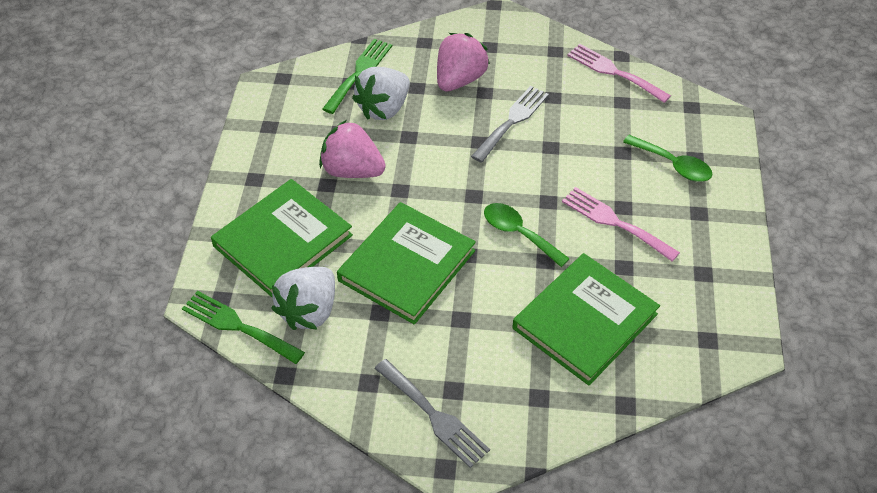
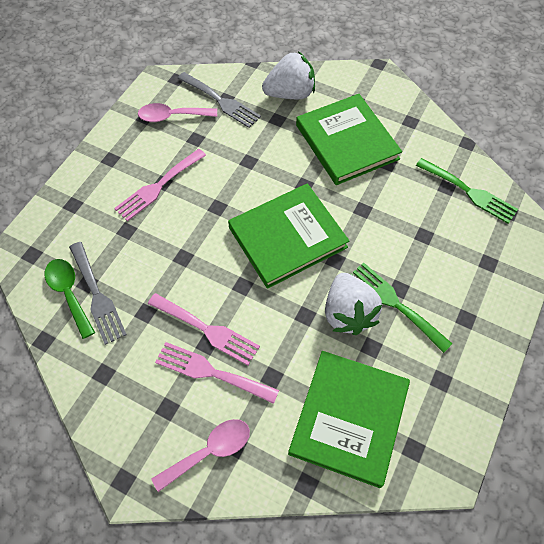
green spoon: 2 -> 1
pink fork: 2 -> 3
pink spoon: 0 -> 2
pink strawberry: 2 -> 0

